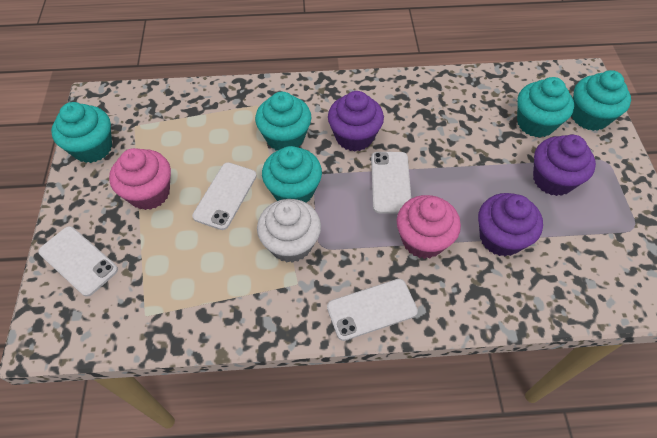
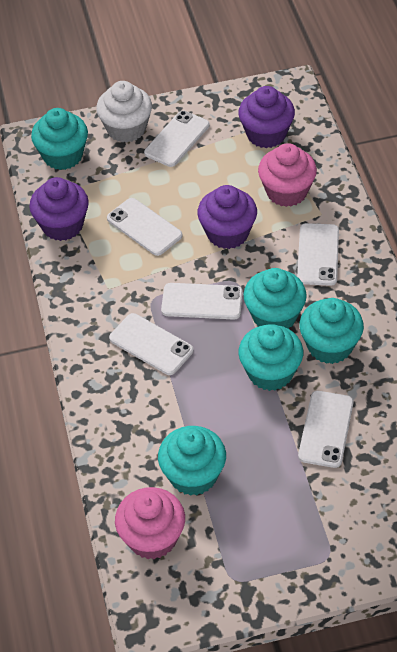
white phone: 4 -> 6

